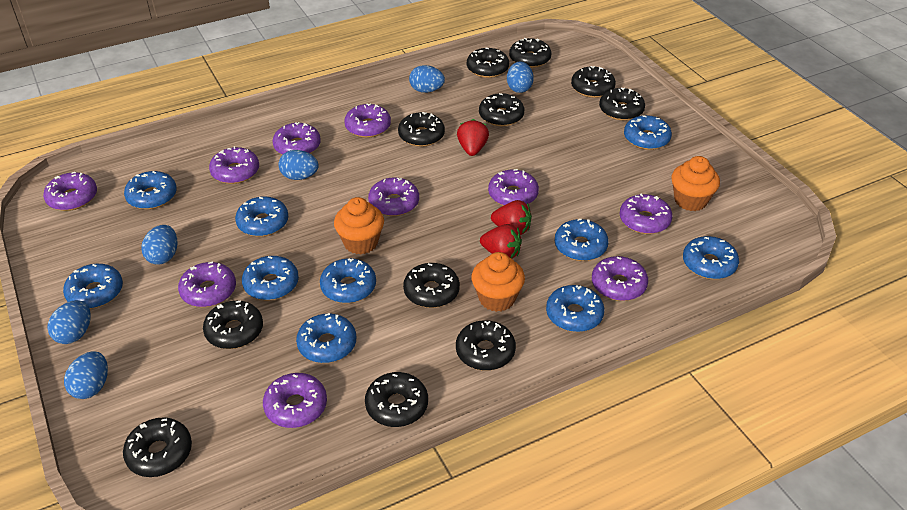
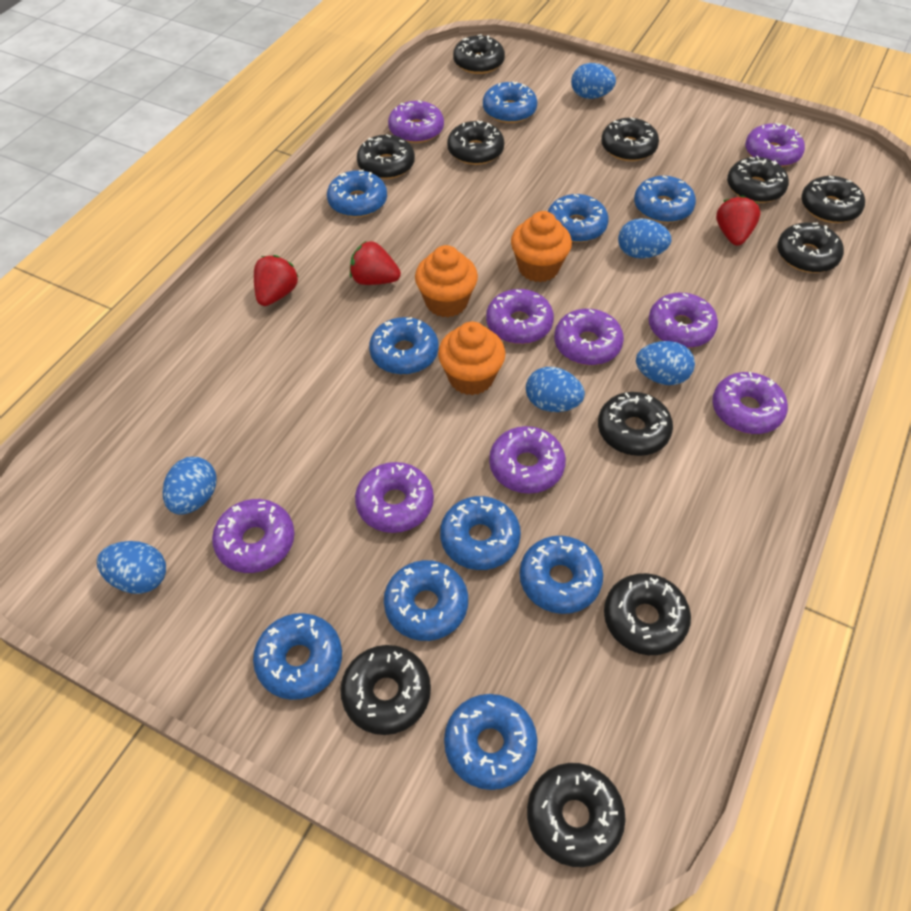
purple donut: 10 -> 9

